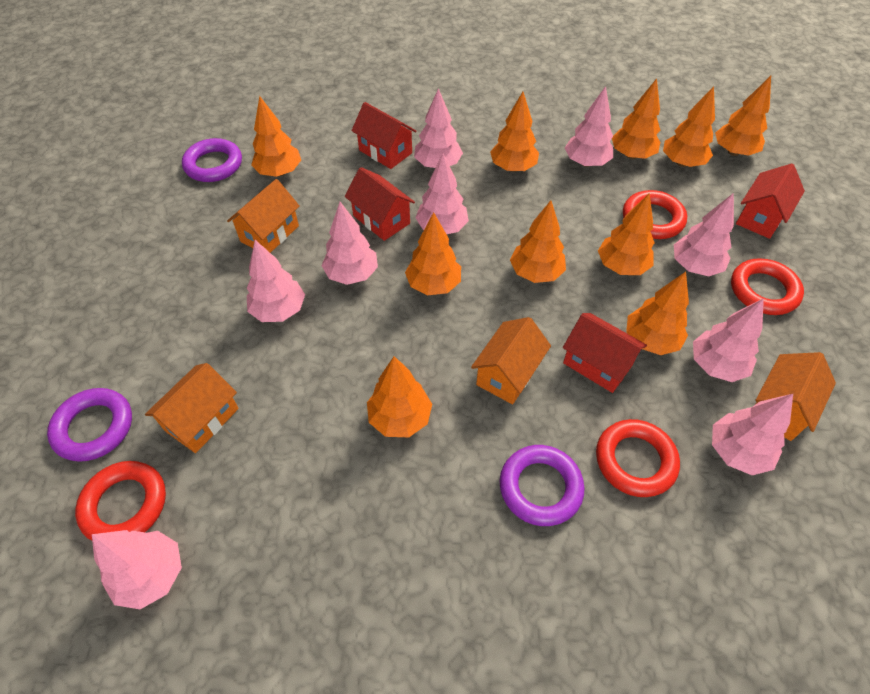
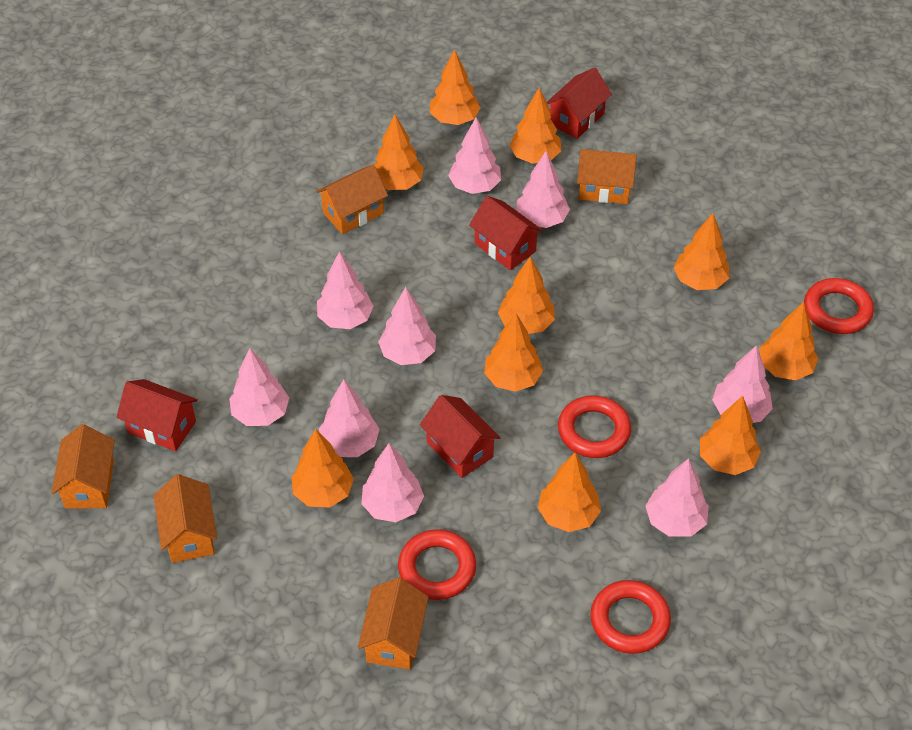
orange house: 4 -> 5
purple ring: 3 -> 0

